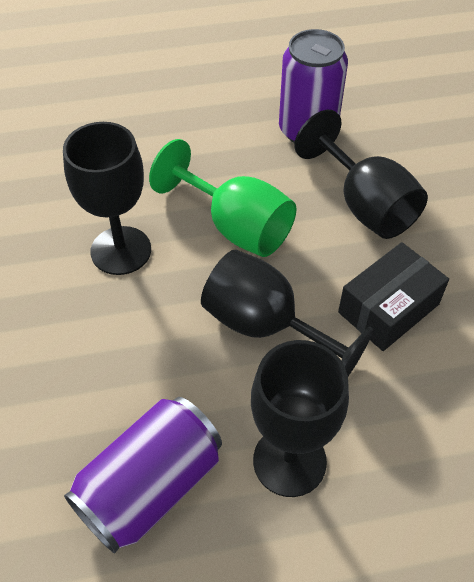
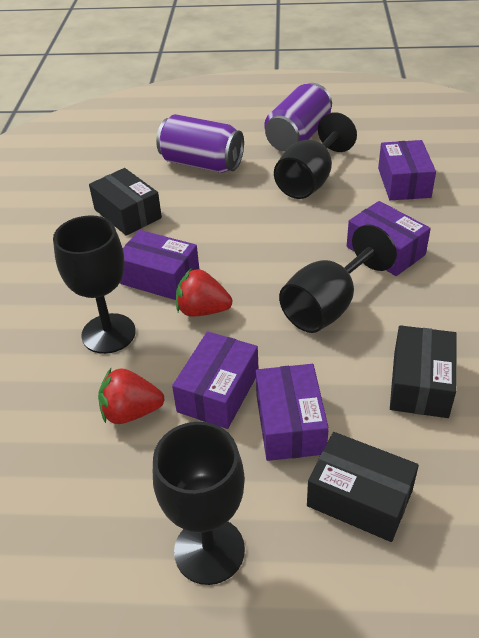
black box: 1 -> 3
green goblet: 1 -> 0
purple box: 0 -> 5
red strawberry: 0 -> 2

